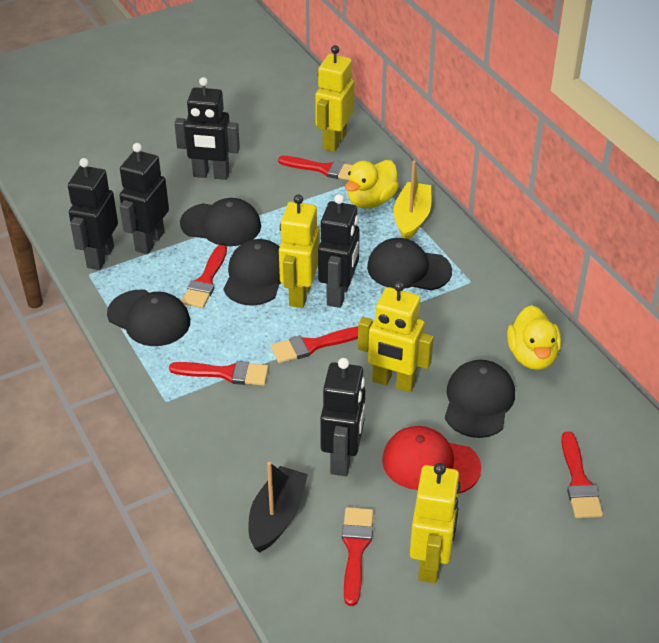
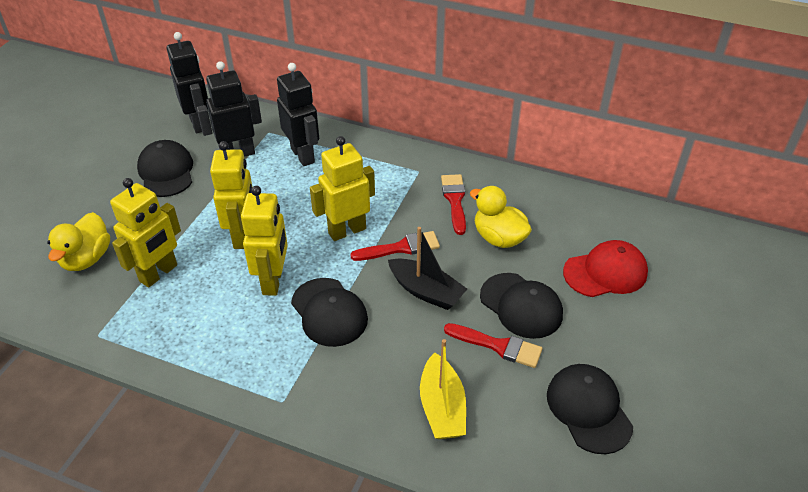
black cap: 5 -> 4
black robot: 5 -> 3
red brush: 6 -> 3

